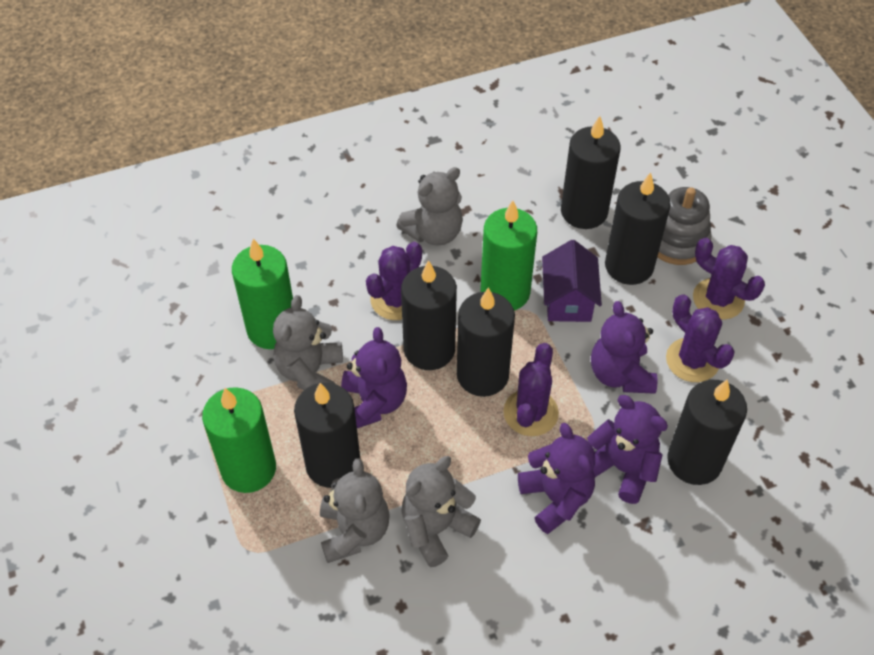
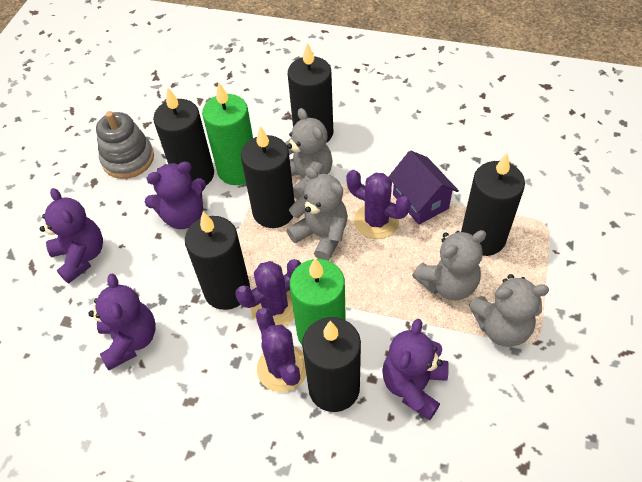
green candle: 3 -> 2
purple cactus: 4 -> 3

